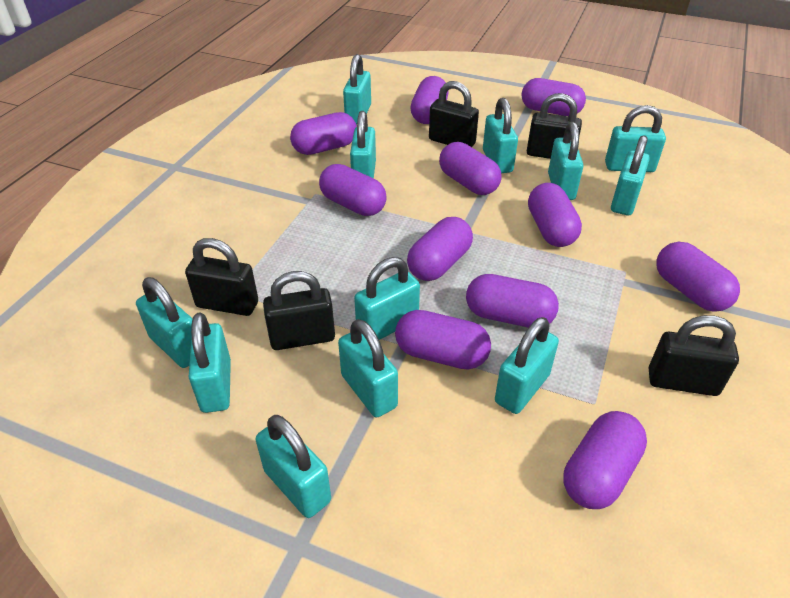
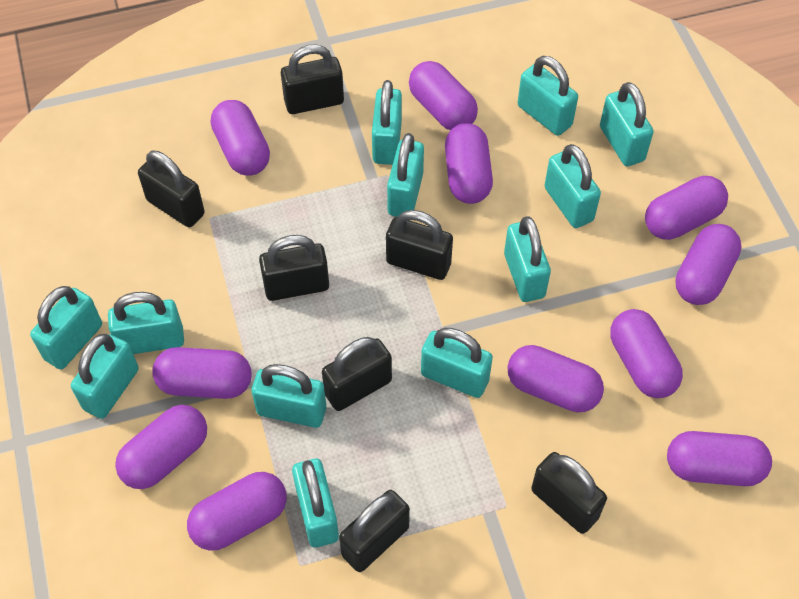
black padlock: 5 -> 7

